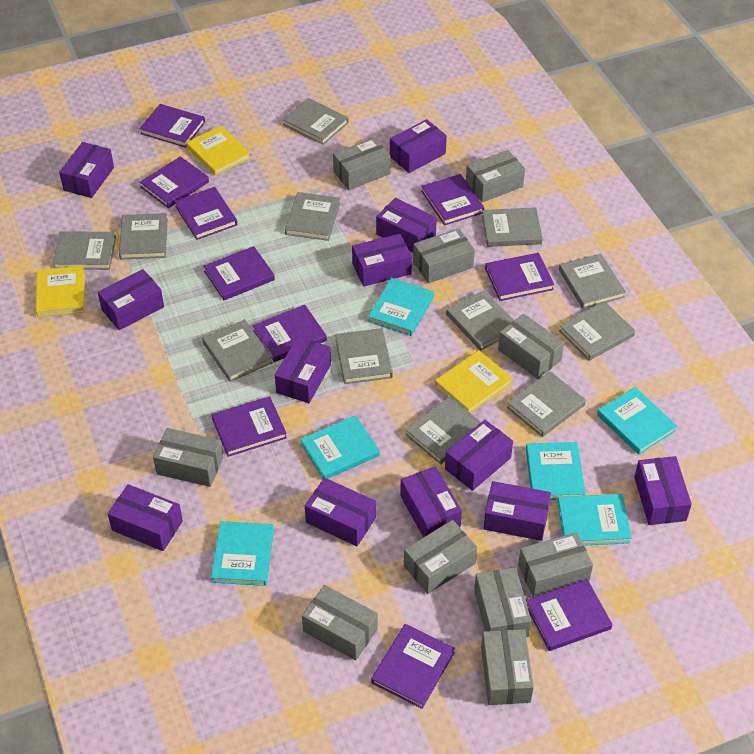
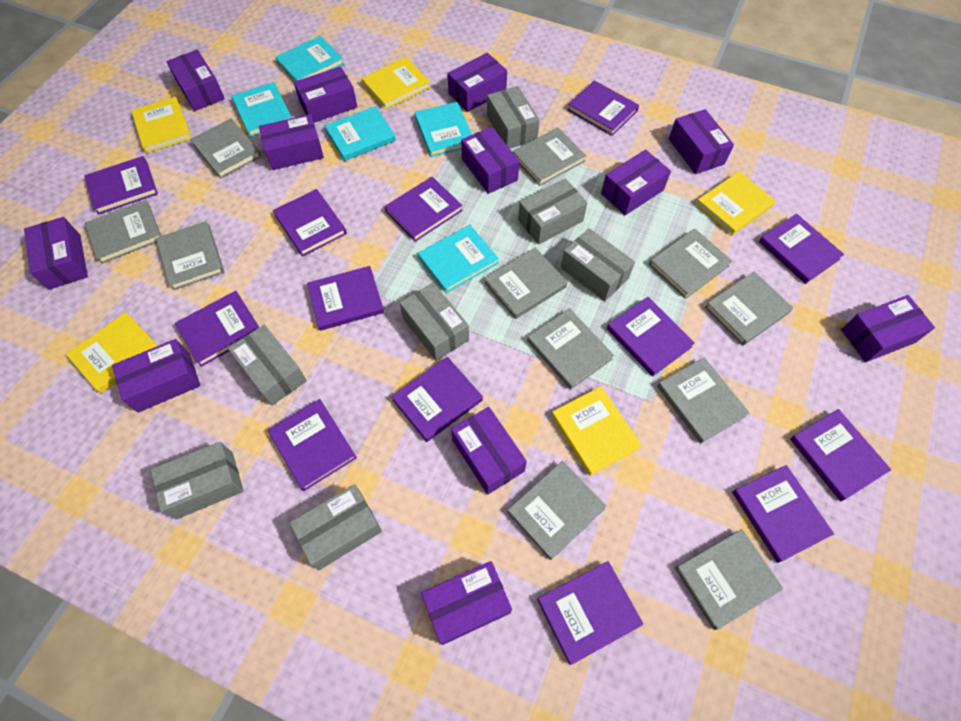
grey book: 12 -> 11
grey box: 10 -> 7
purple book: 10 -> 13
turquoise book: 6 -> 5
yellow book: 3 -> 5

